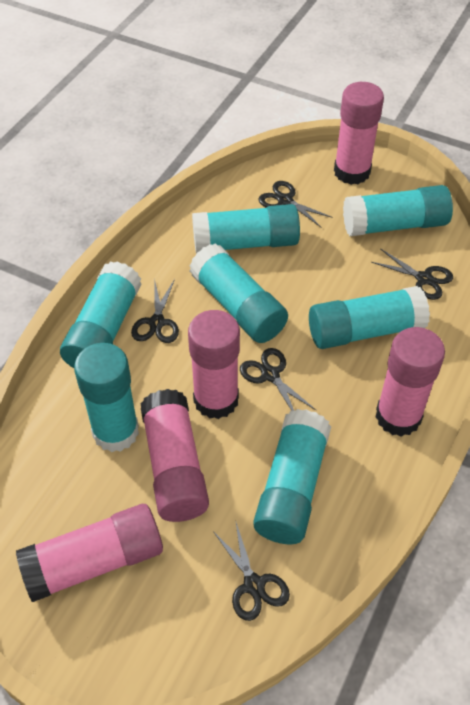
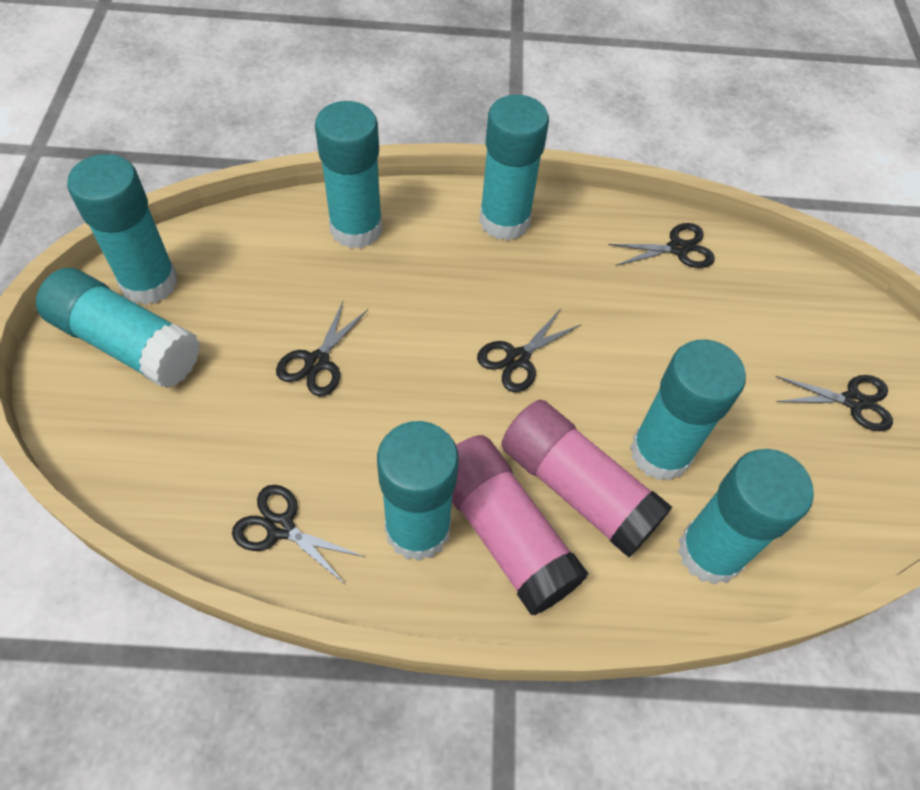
pink glue stick: 5 -> 2

